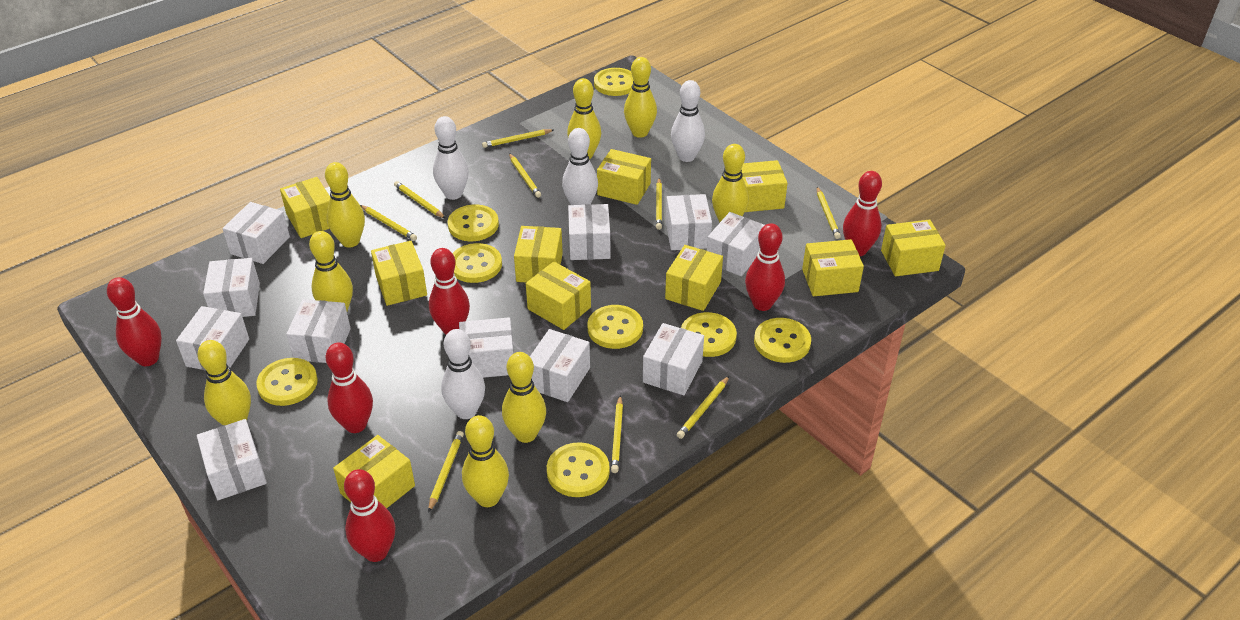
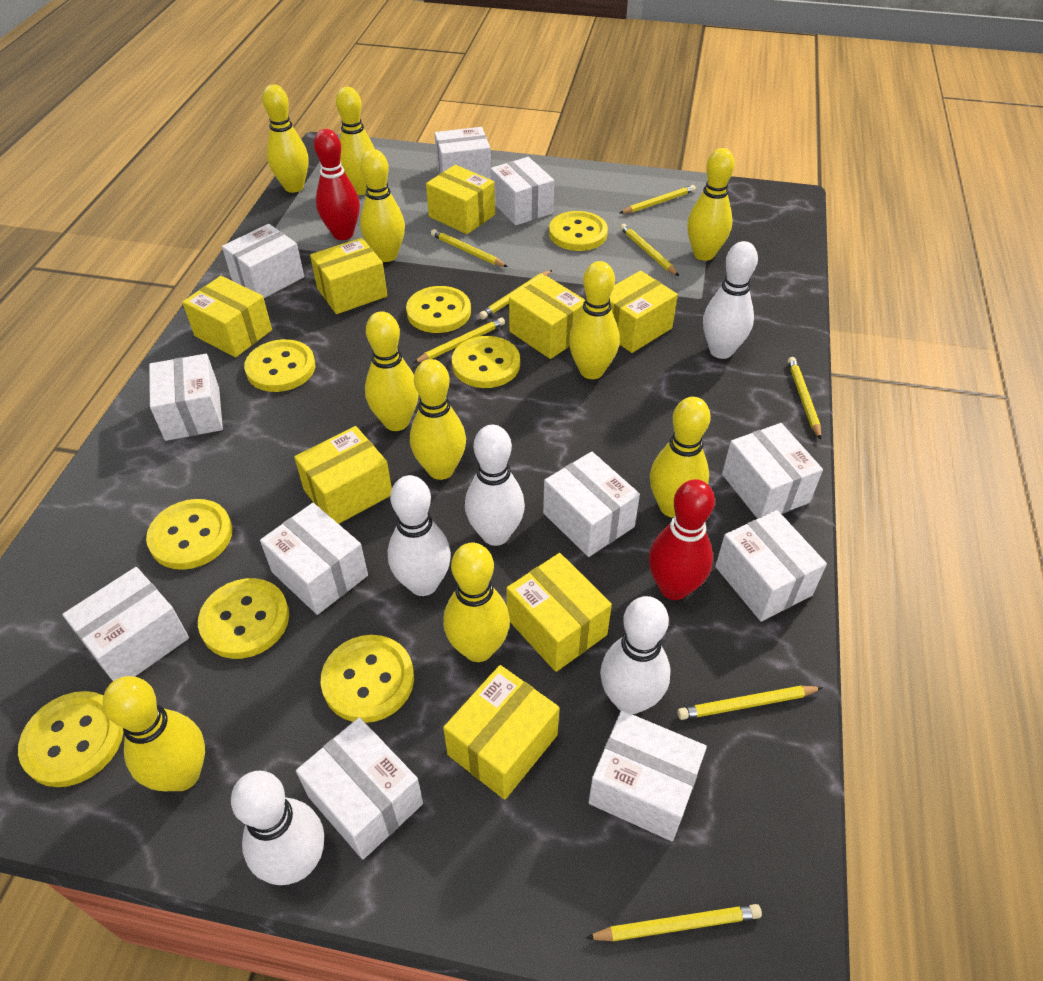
red bowling pin: 6 -> 2
white bowling pin: 4 -> 5
yellow bowling pin: 8 -> 10
yellow box: 10 -> 8
yellow pencil: 9 -> 8

